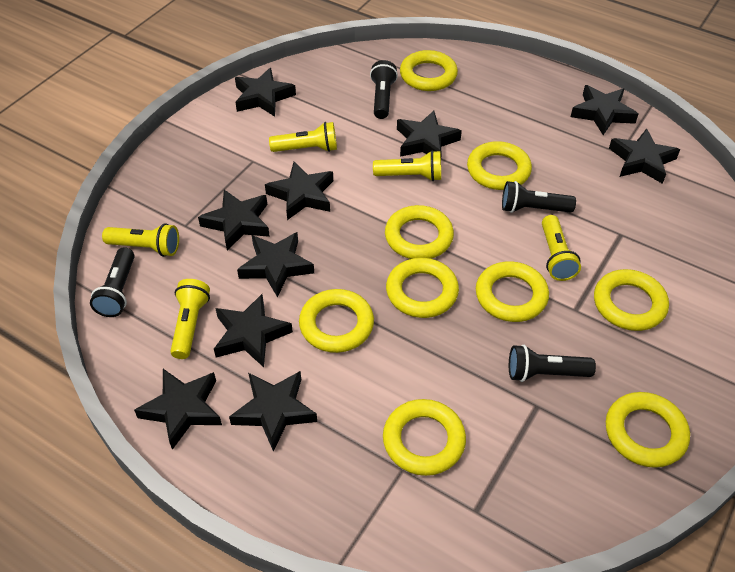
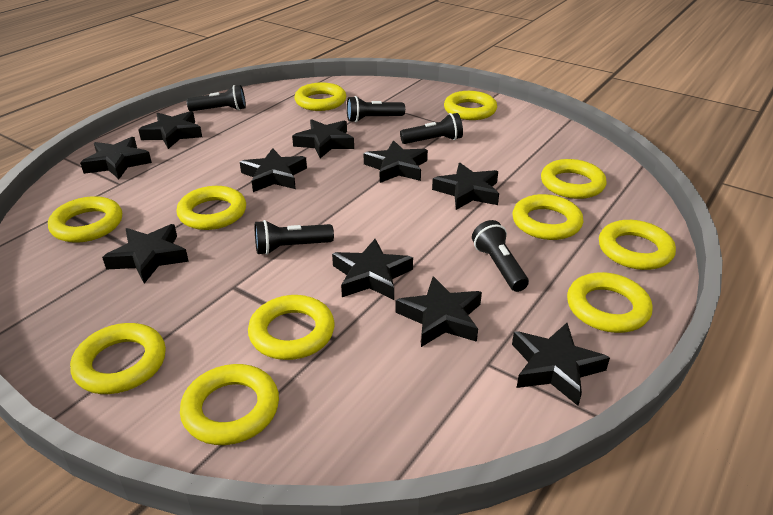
black flashlight: 4 -> 5
yellow flashlight: 5 -> 0
yellow ring: 9 -> 11

